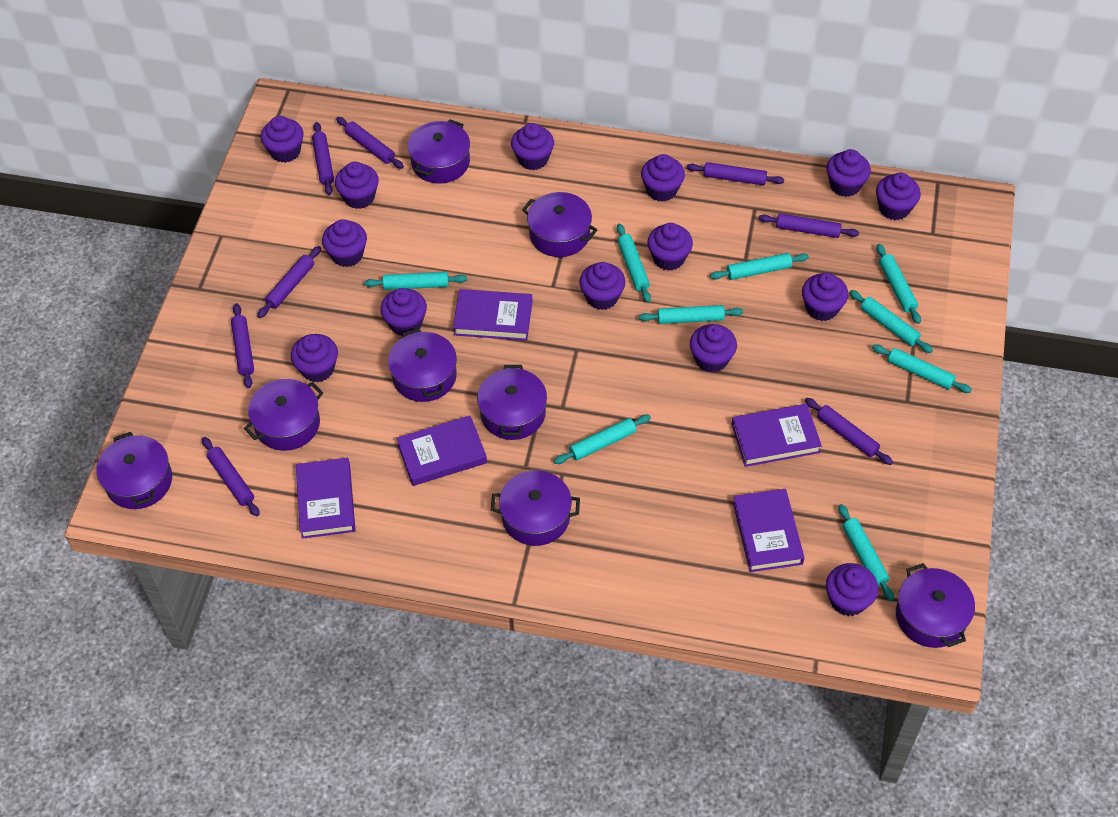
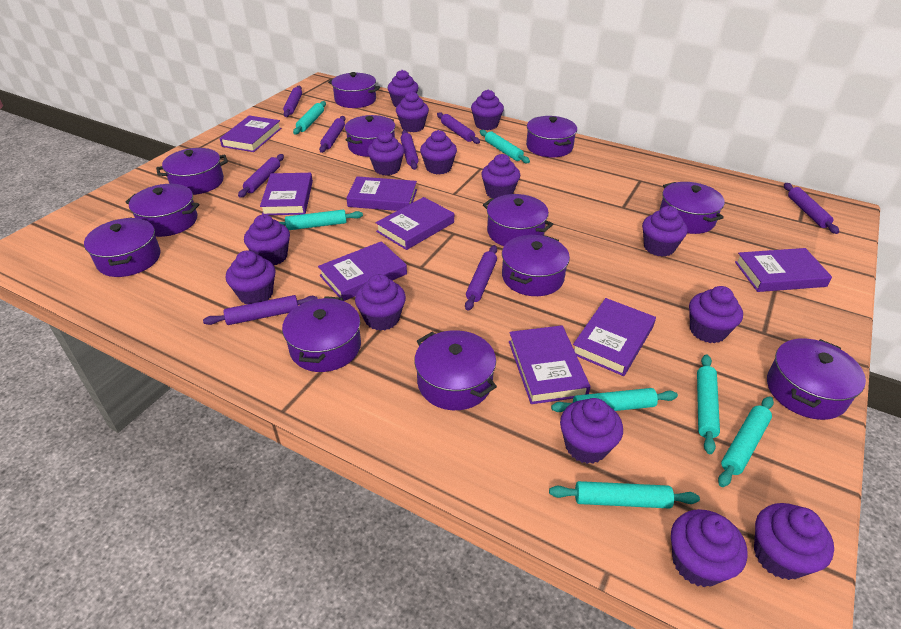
purple book: 5 -> 8
purple pot: 8 -> 12
turquoise rolling pin: 9 -> 7

